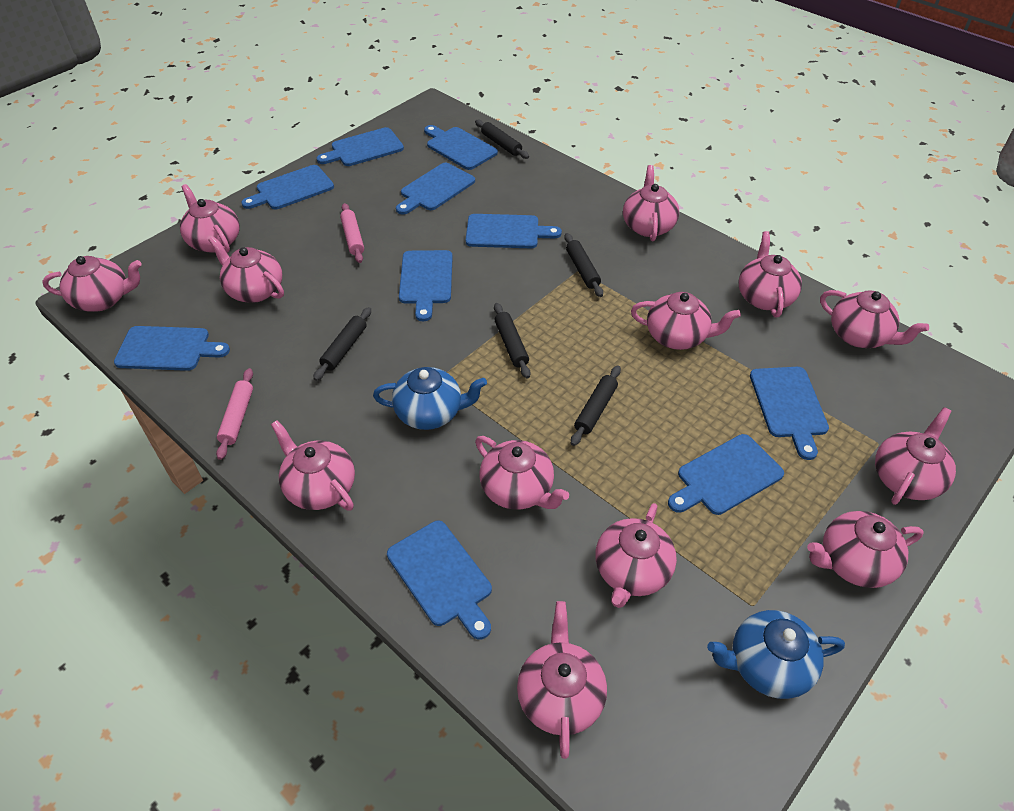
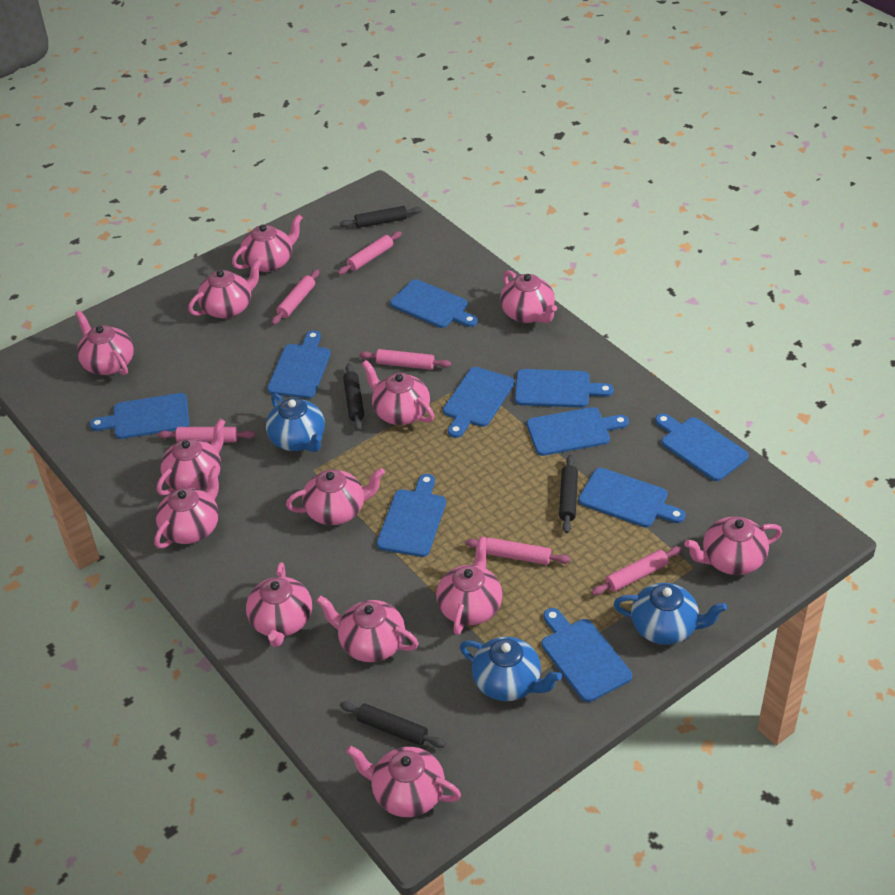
black rolling pin: 5 -> 4
blue teapot: 2 -> 3
pink rolling pin: 2 -> 6

